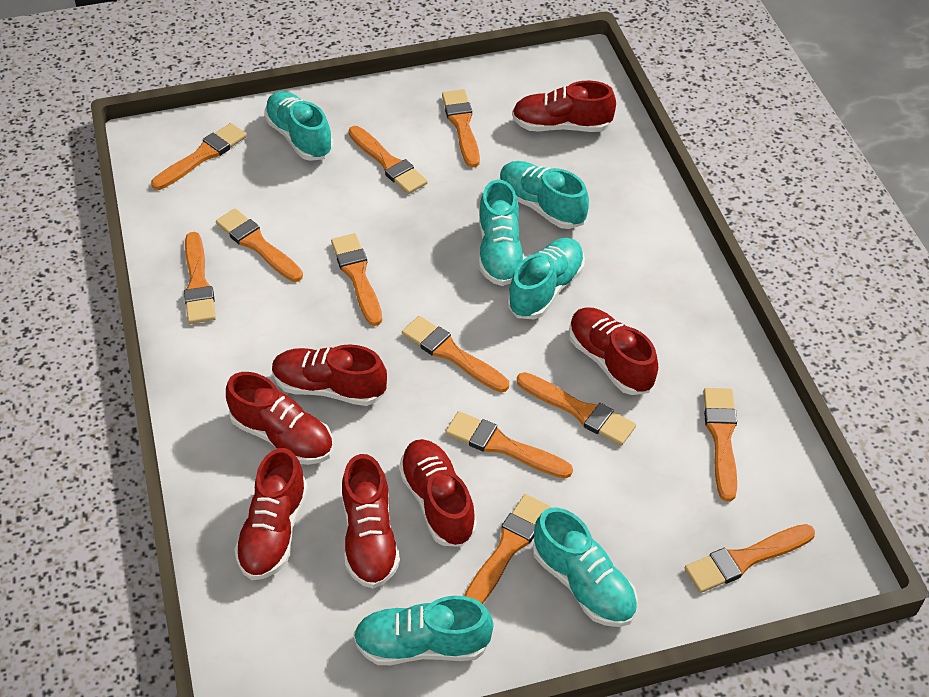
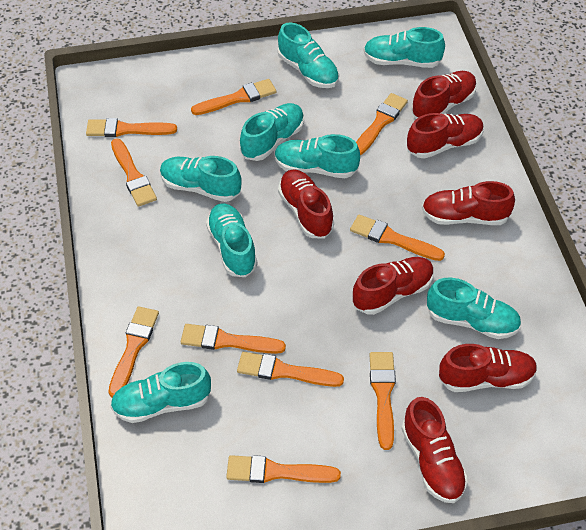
orange brush: 12 -> 10
turquoise shoe: 6 -> 8

